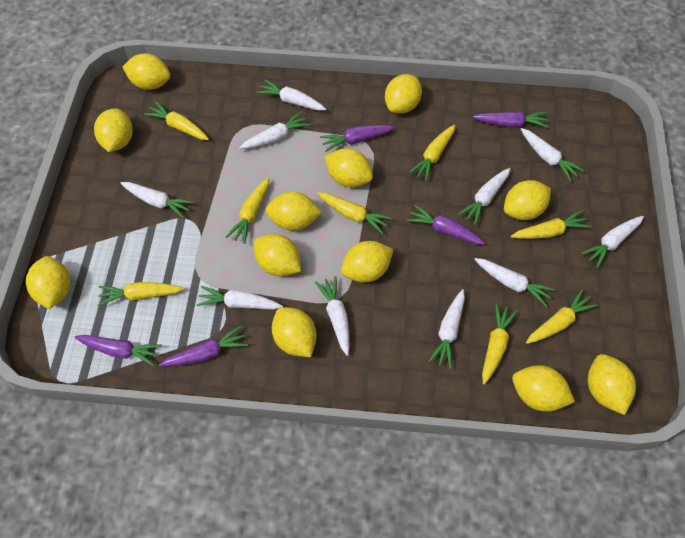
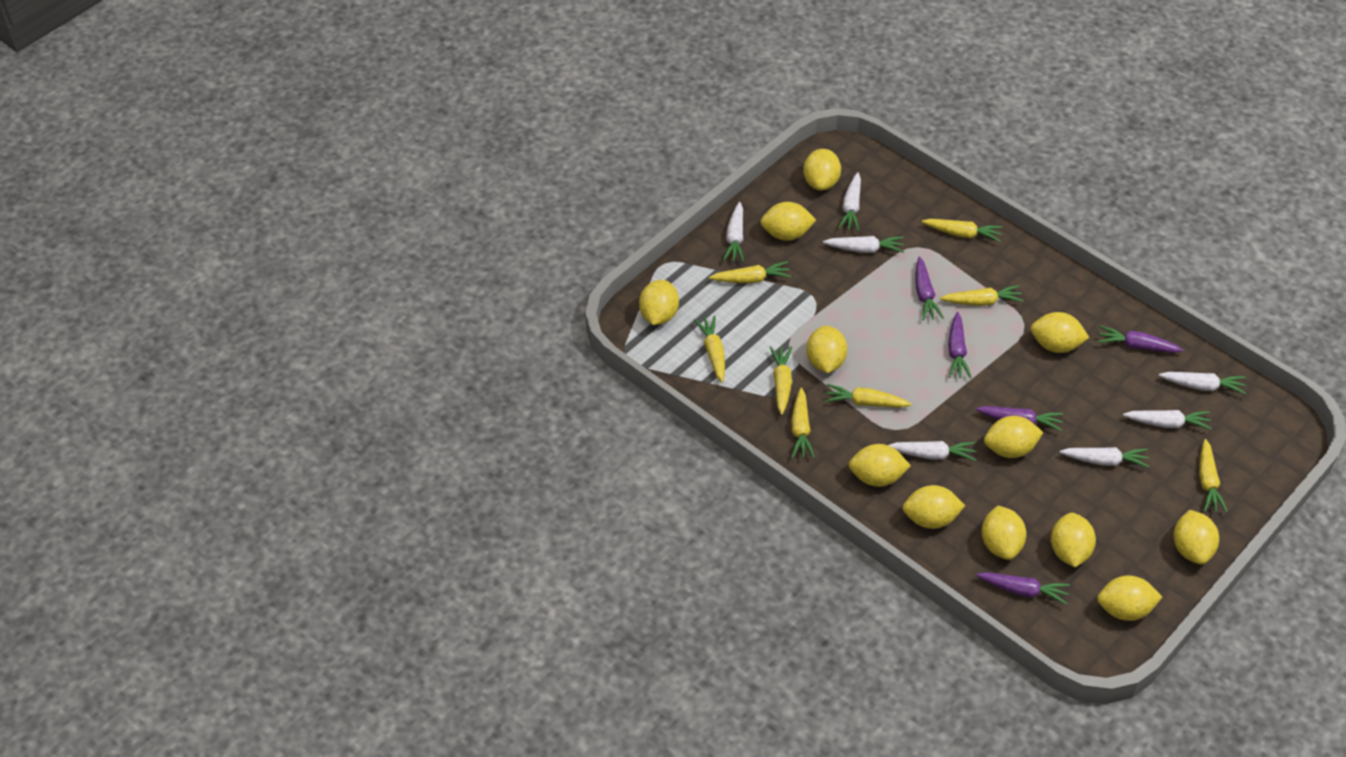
white carrot: 10 -> 7

